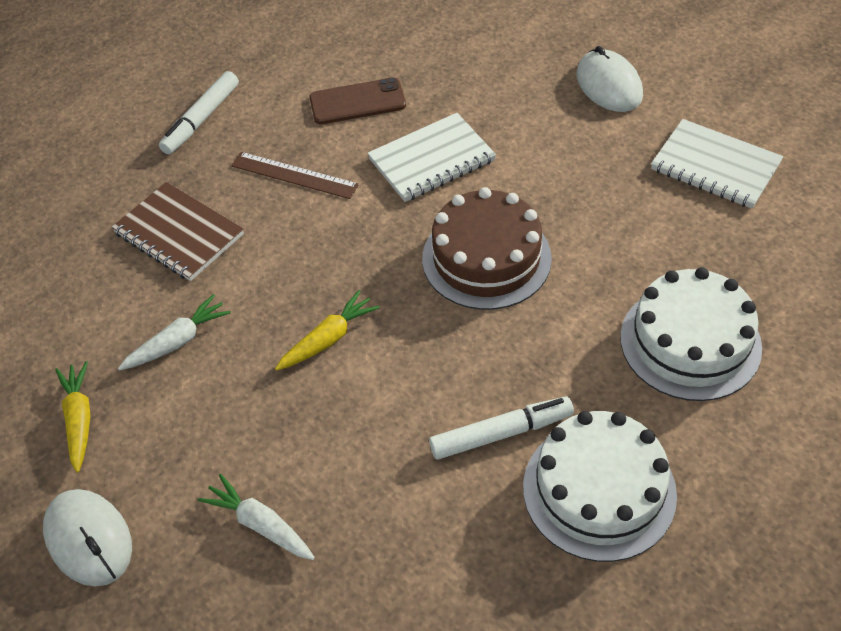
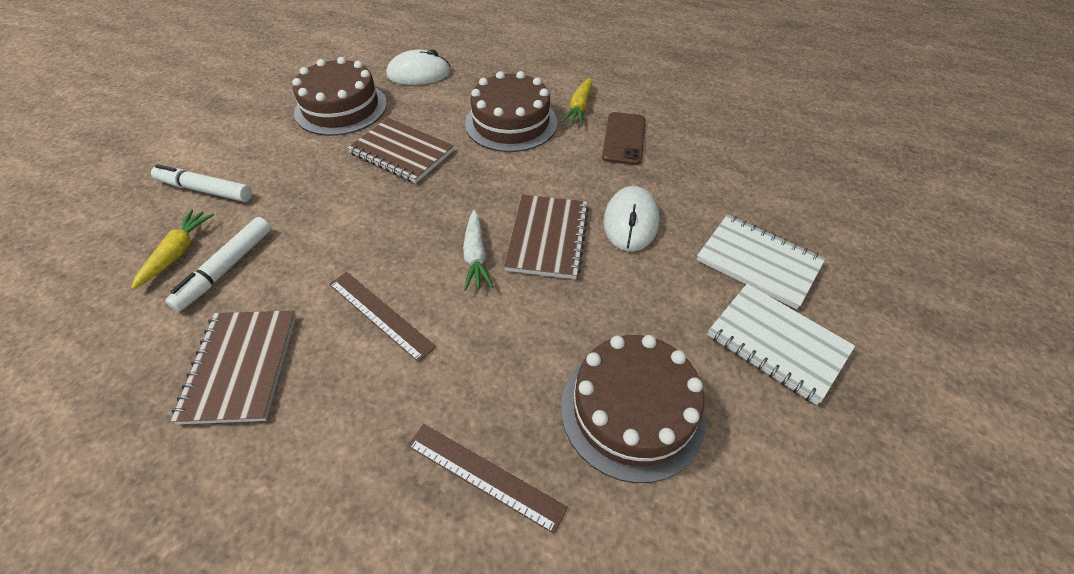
brown cake: 1 -> 3
brown notebook: 1 -> 3
brown ruler: 1 -> 2
white cake: 2 -> 0
white carrot: 2 -> 1

